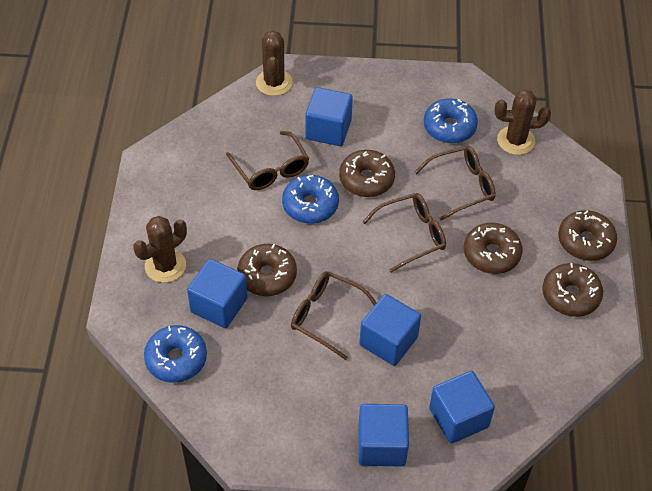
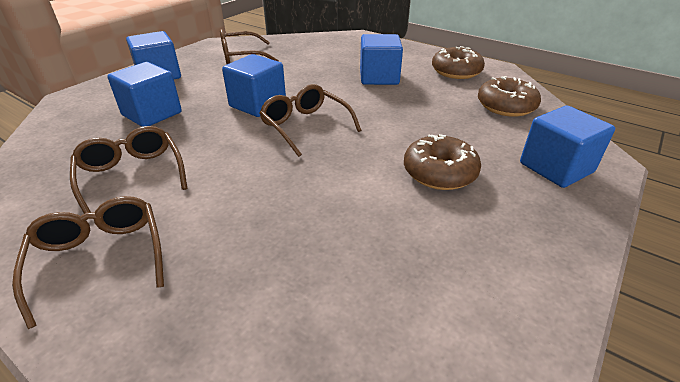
blue donut: 3 -> 0
brown cactus: 3 -> 0
brown donut: 5 -> 3

